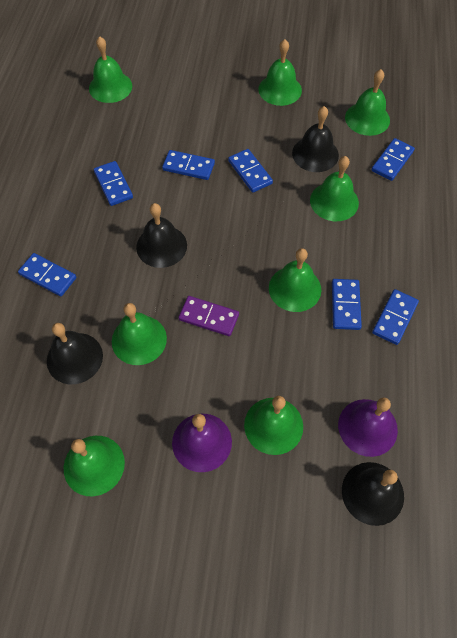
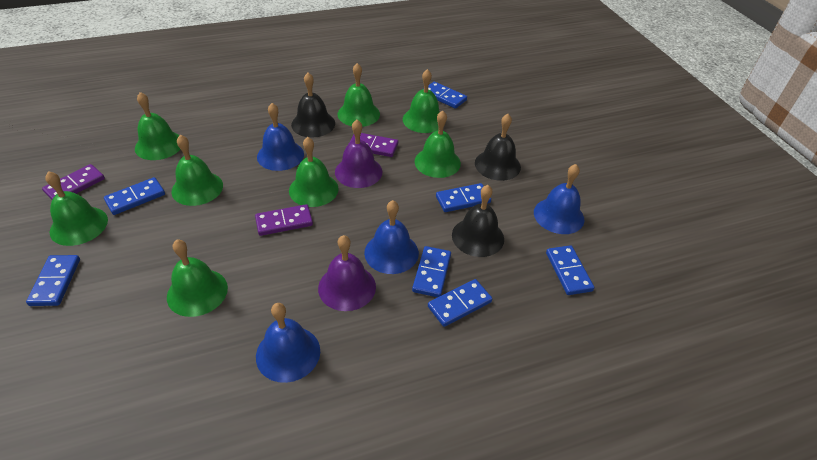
black bell: 4 -> 3
blue bell: 0 -> 4
purple domino: 1 -> 3

